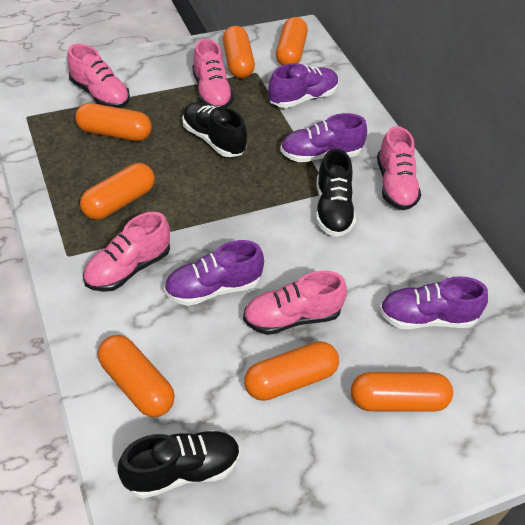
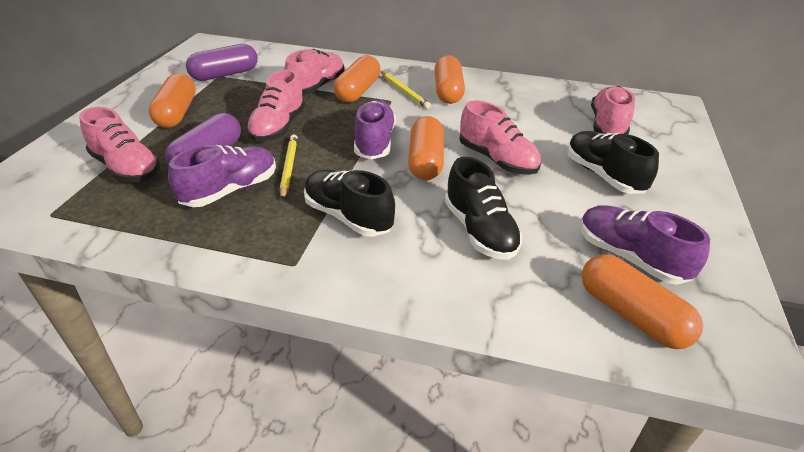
orange capsule: 7 -> 5
purple capsule: 0 -> 2
purple shoe: 4 -> 3
yellow pencil: 0 -> 2

